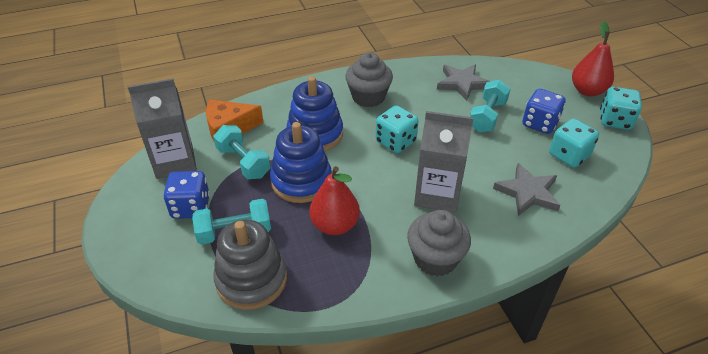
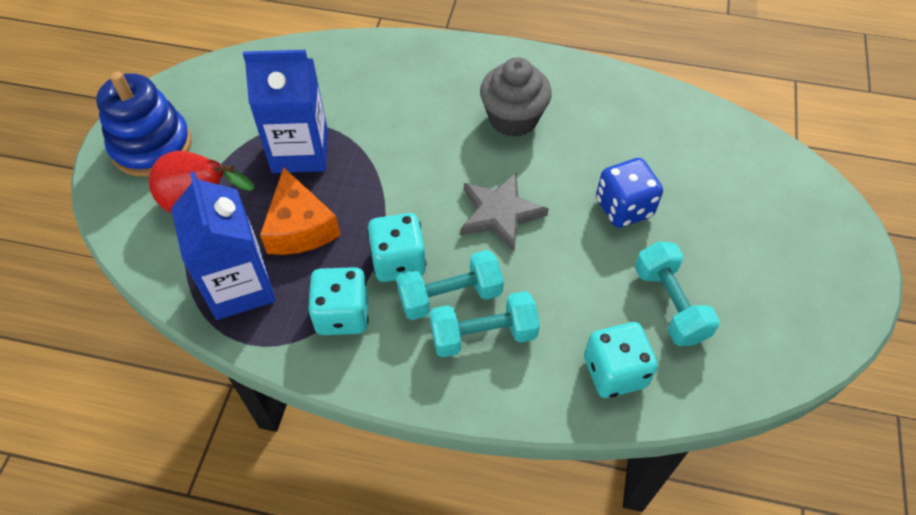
blue carton: 0 -> 2
blue dice: 2 -> 1
blue stacking toy: 2 -> 1
grey carton: 2 -> 0
grey cupcake: 2 -> 1
grey stacking toy: 1 -> 0
grey star: 2 -> 1
red pear: 2 -> 1

